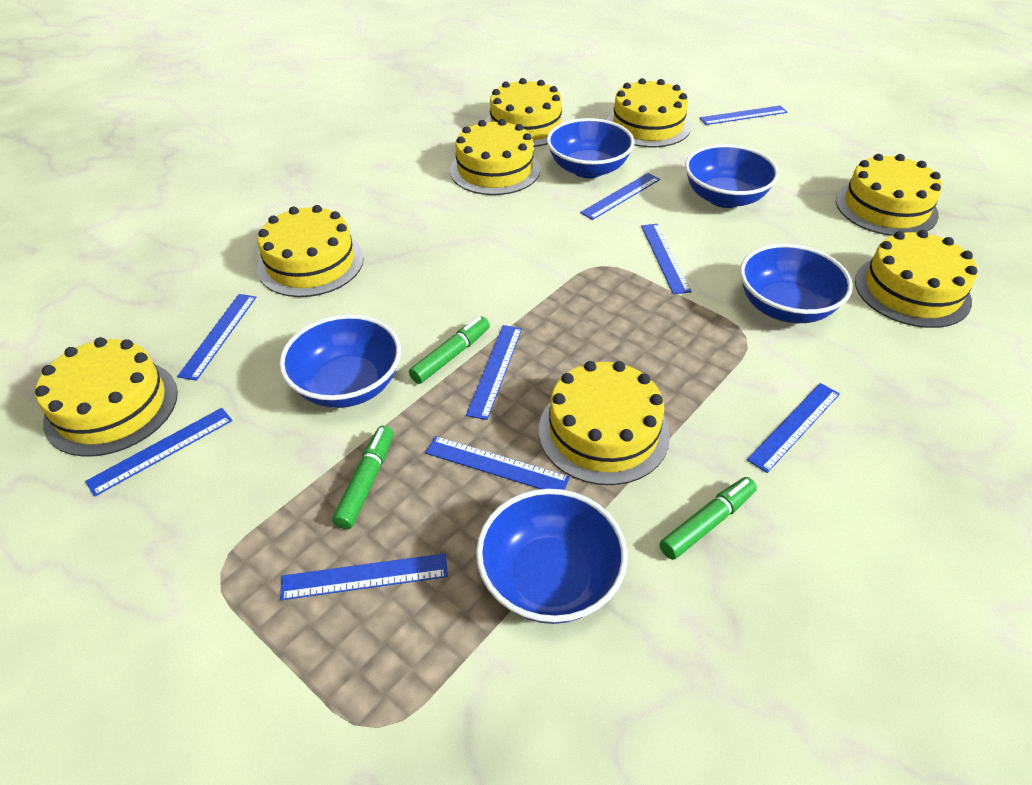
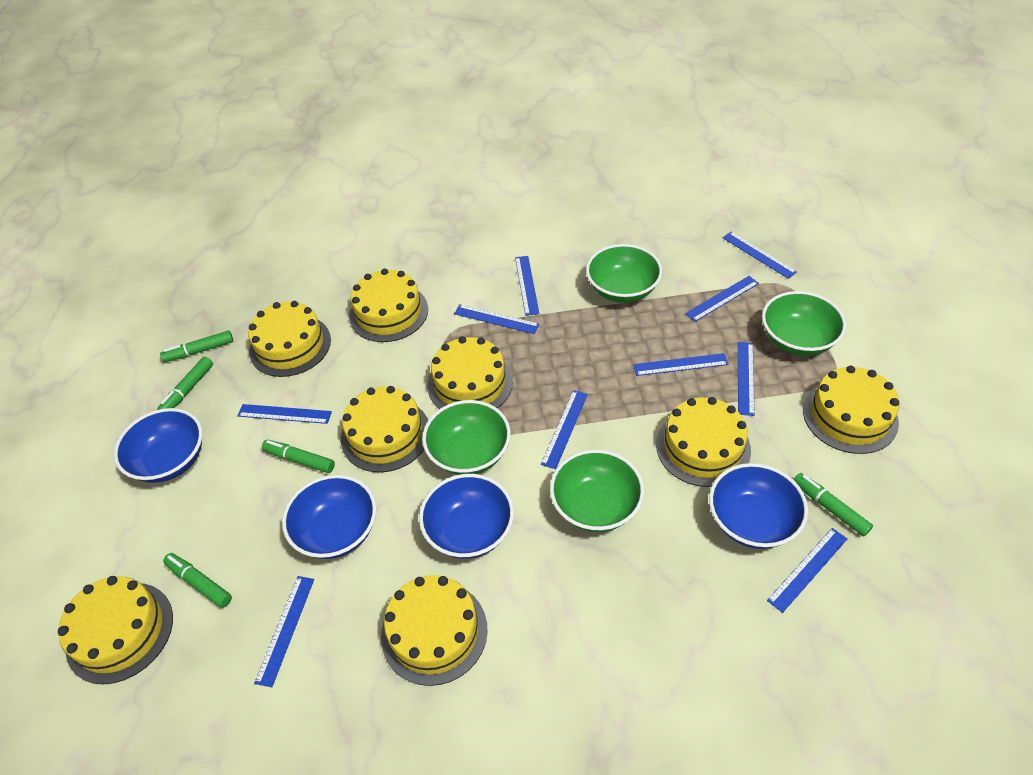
blue bowl: 5 -> 4
blue ruler: 9 -> 10
green bowl: 0 -> 4
green marker: 3 -> 5

